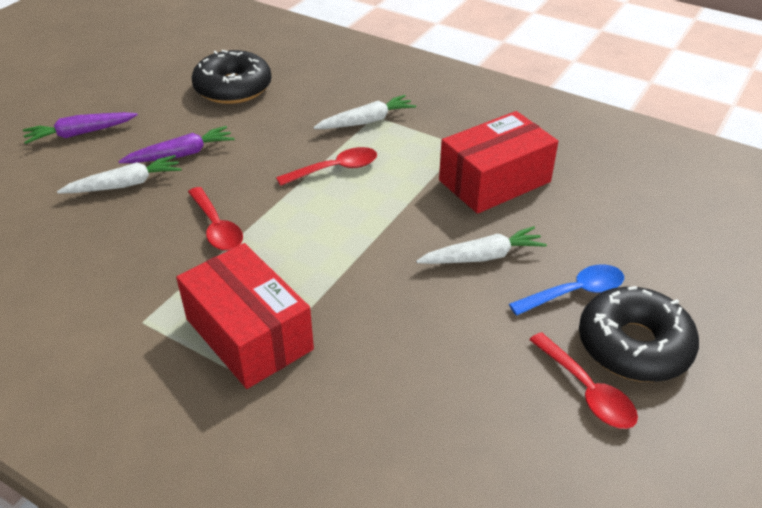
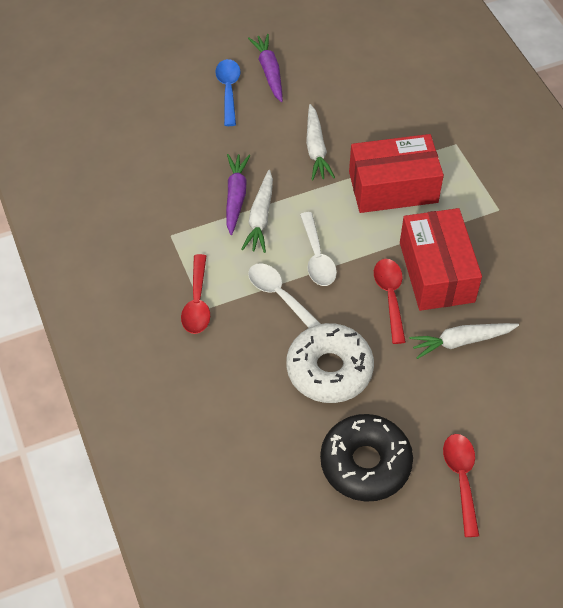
black donut: 2 -> 1
white donut: 0 -> 1
white spoon: 0 -> 2

